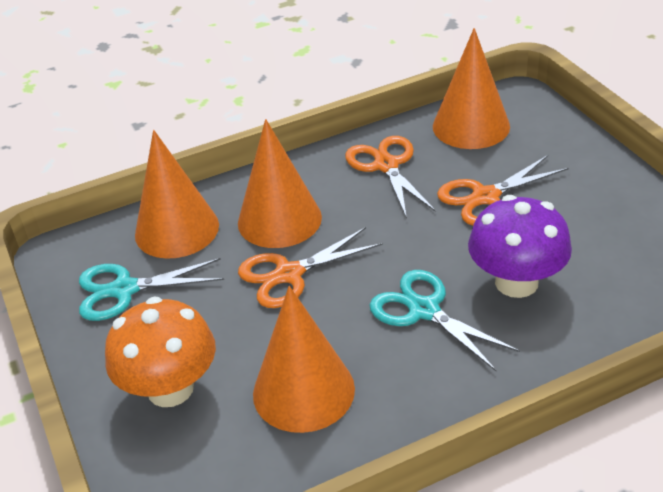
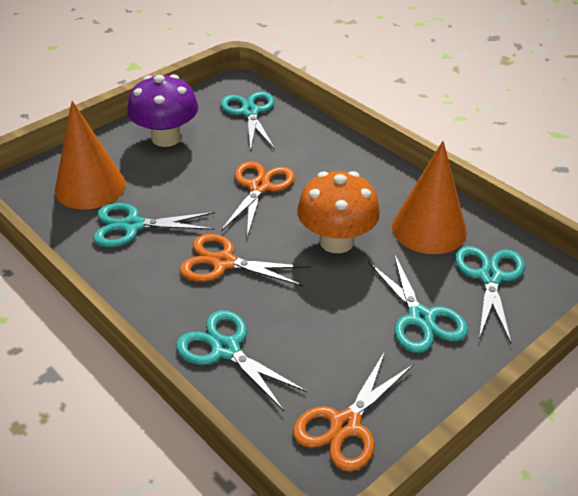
orange cone: 4 -> 2
turquoise scissors: 2 -> 5

